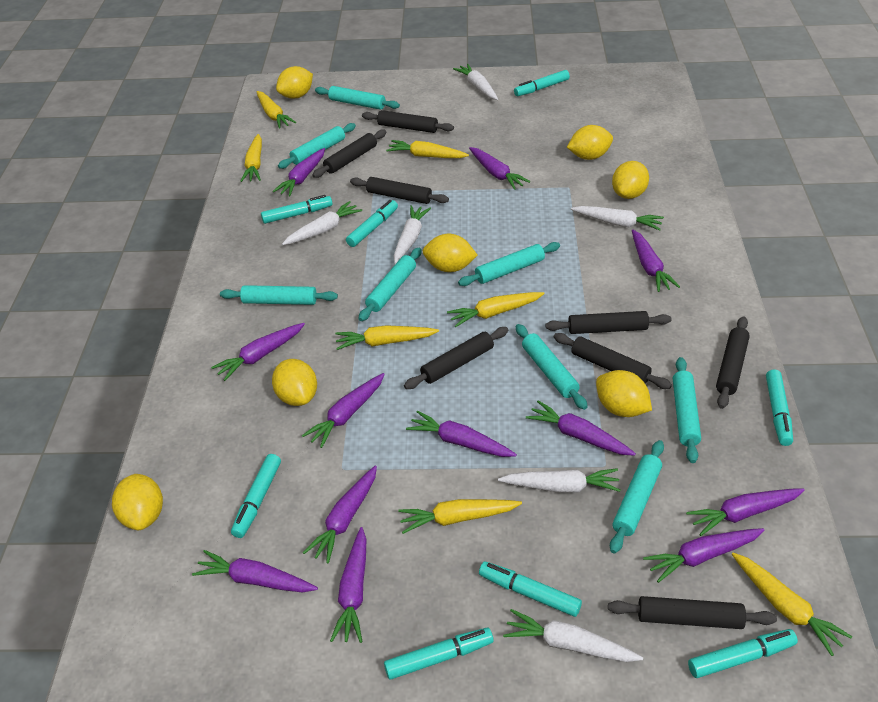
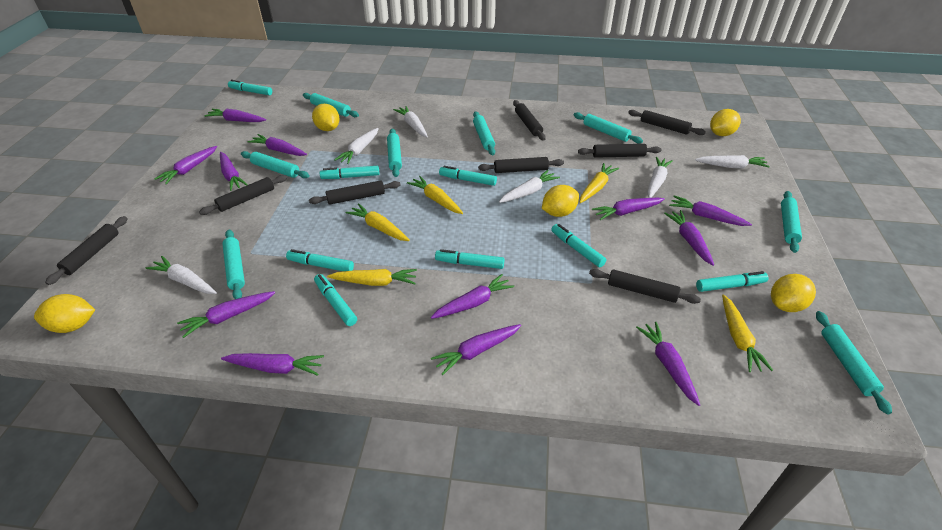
yellow carrot: 7 -> 5
yellow lemon: 7 -> 5

